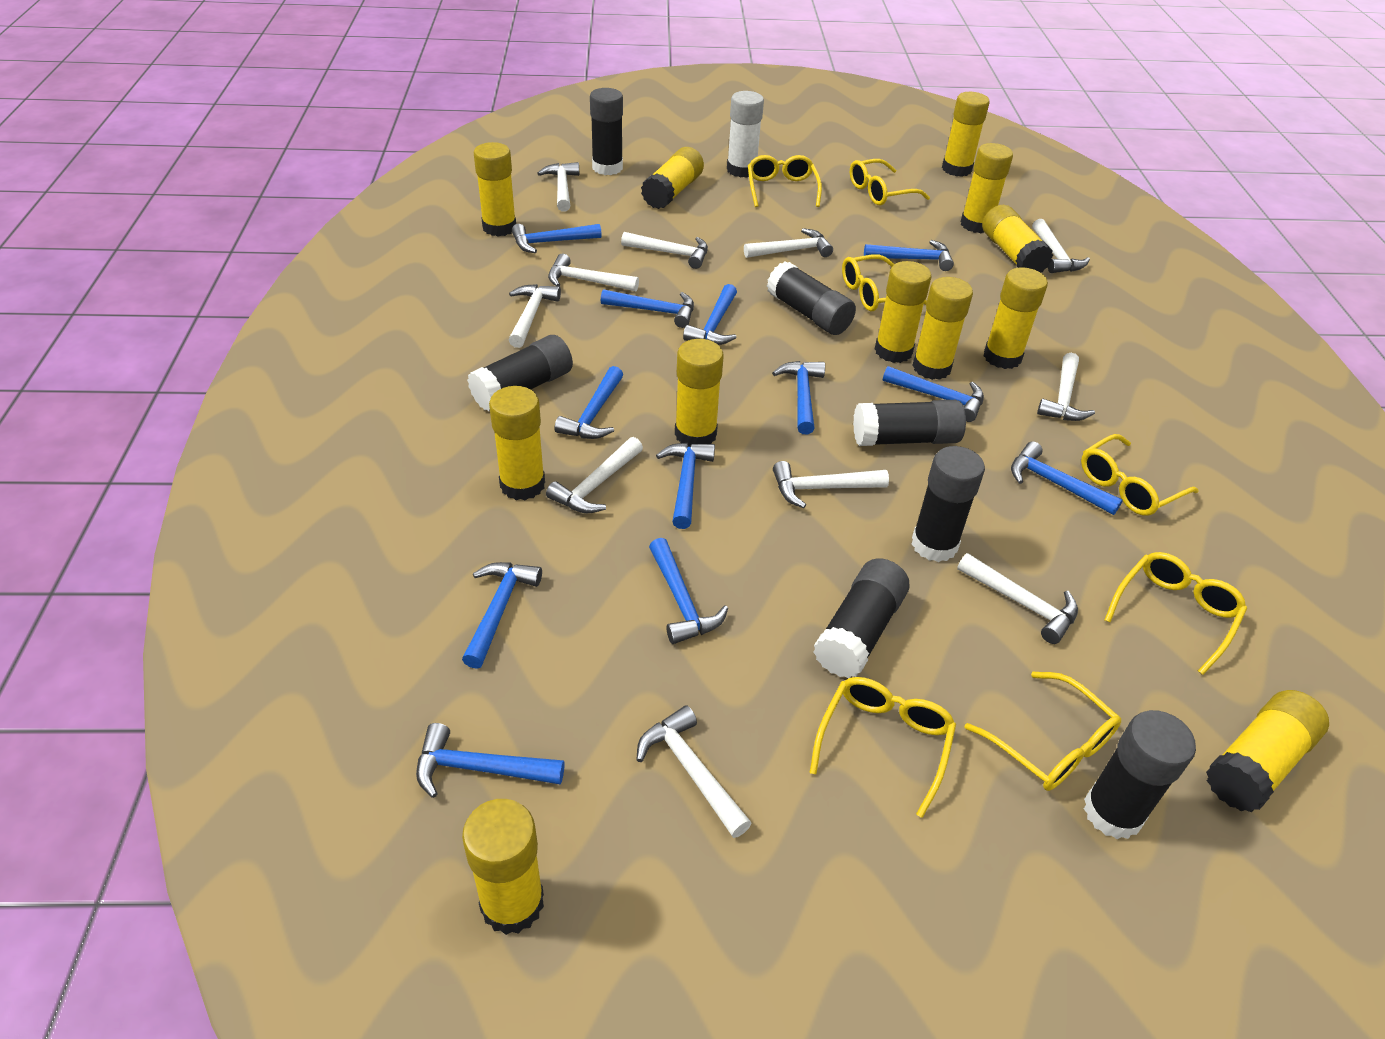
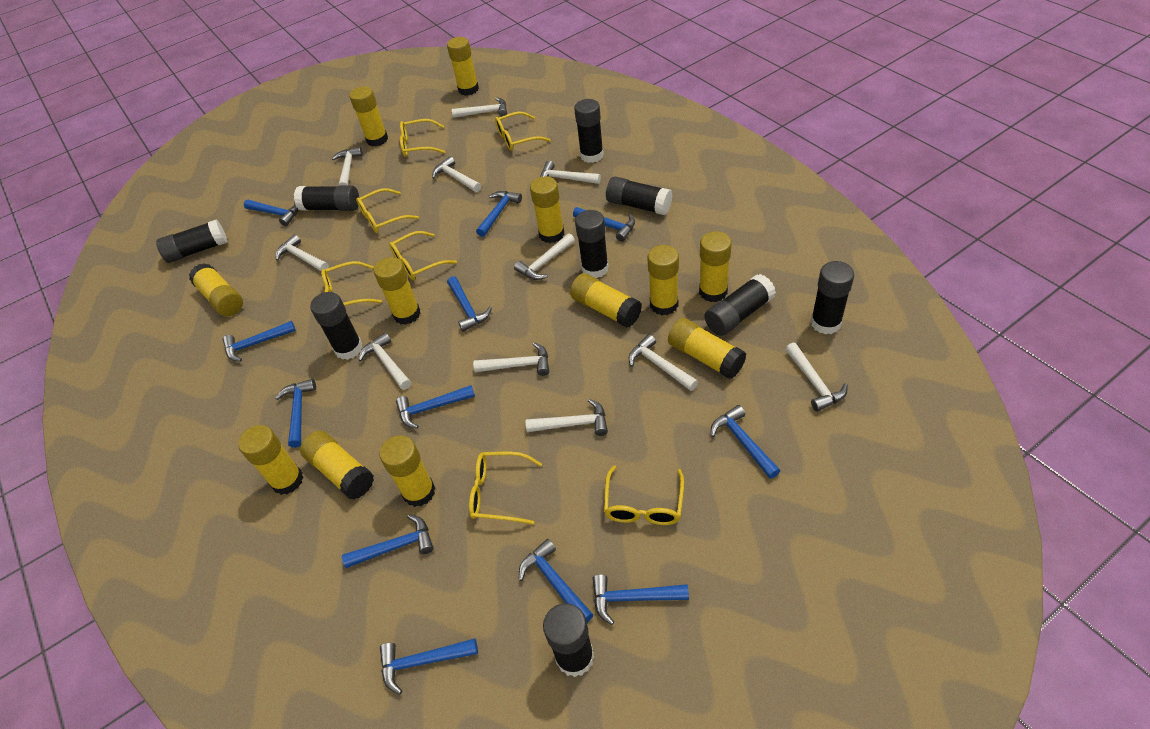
black glue stick: 7 -> 9
white glue stick: 1 -> 0

